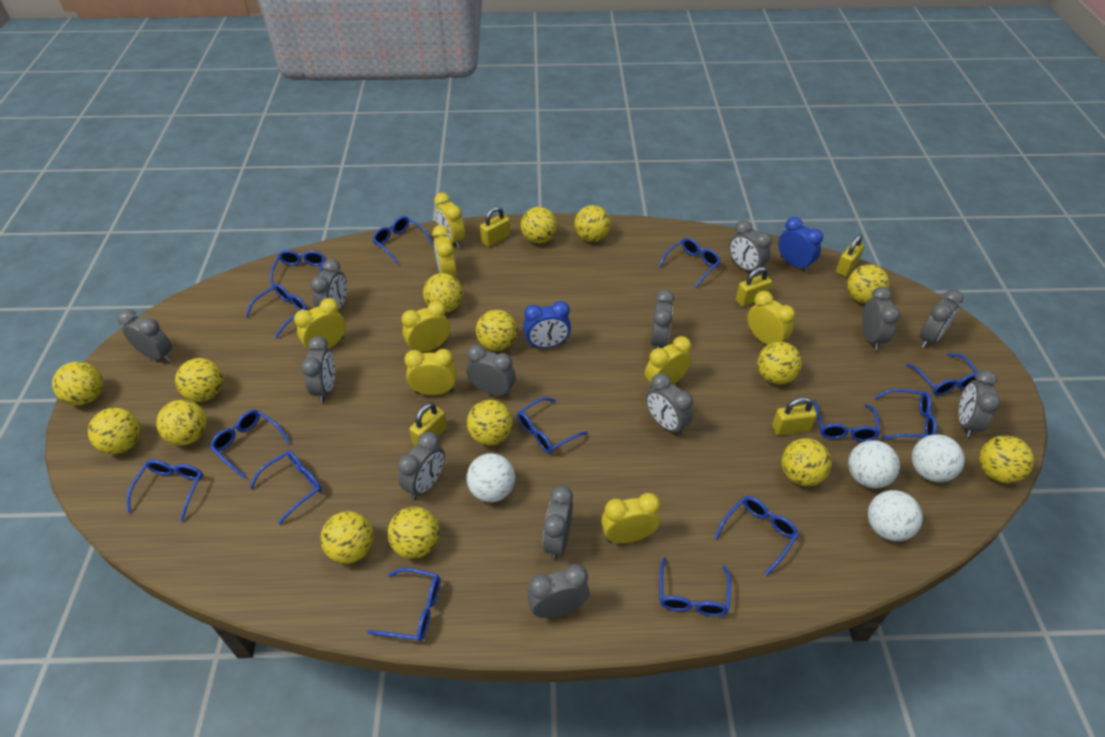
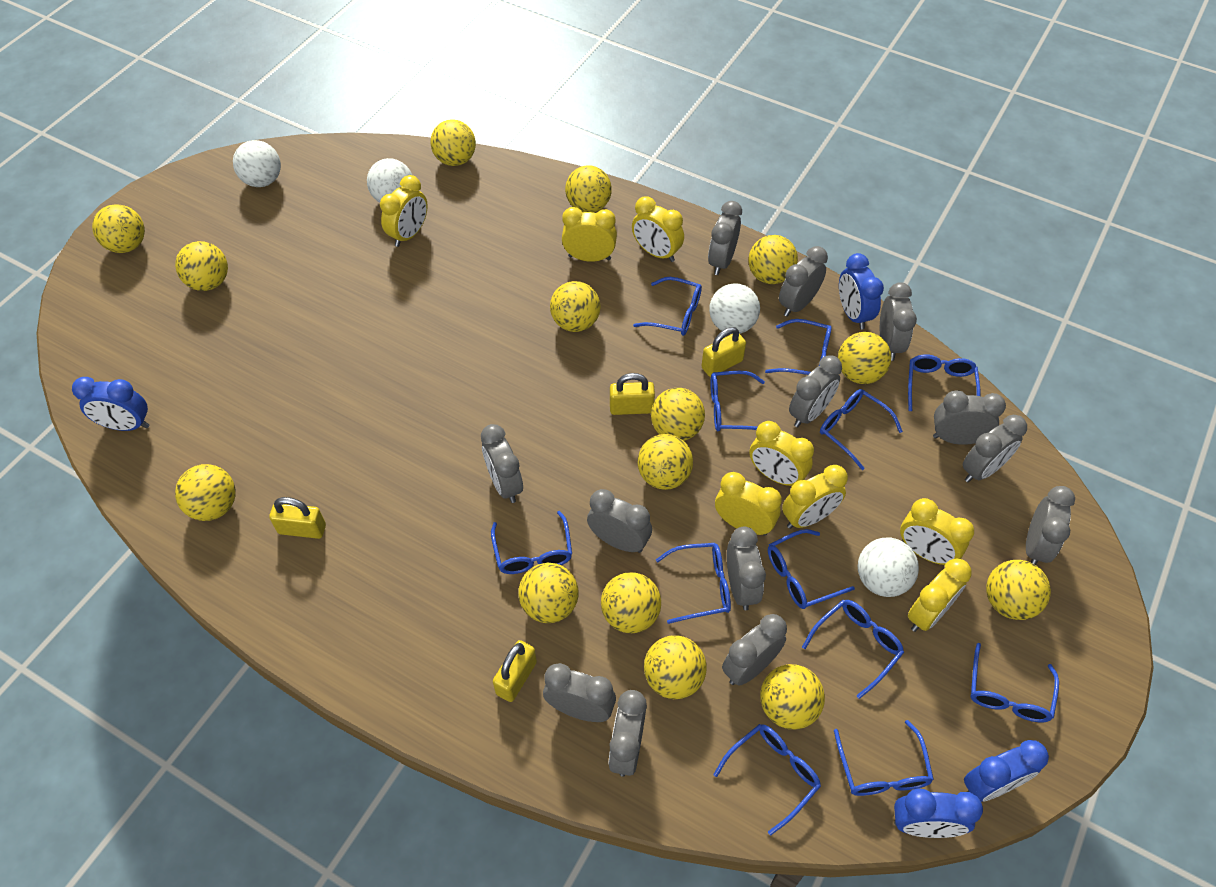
blue clock: 2 -> 4
blue glasses: 14 -> 12
yellow padlock: 5 -> 4

